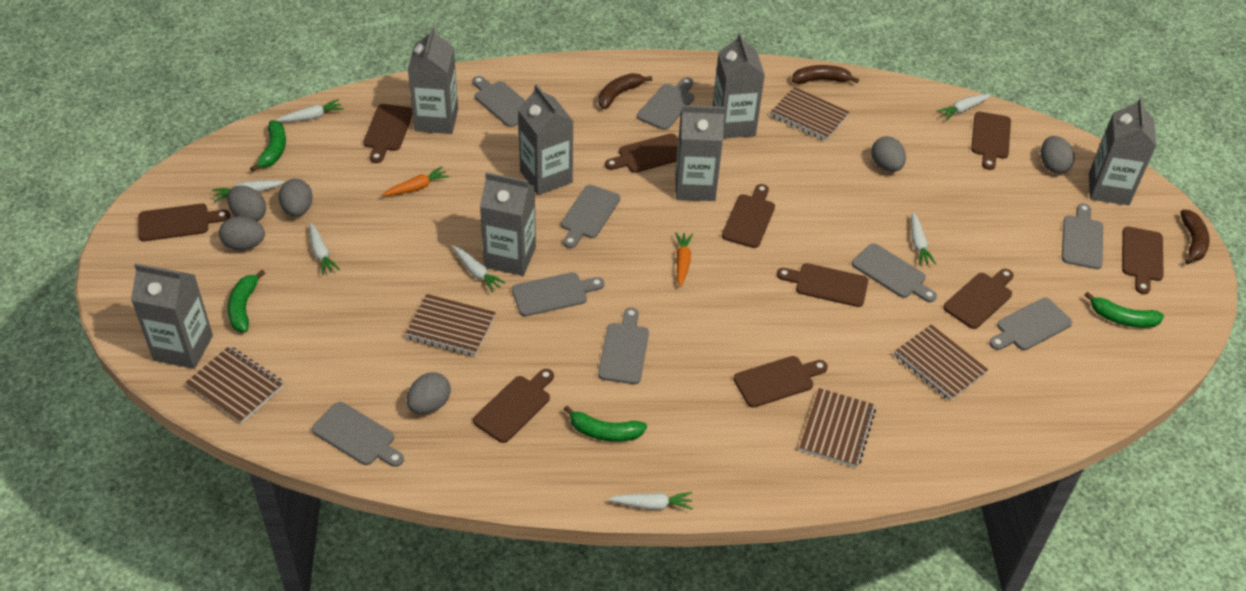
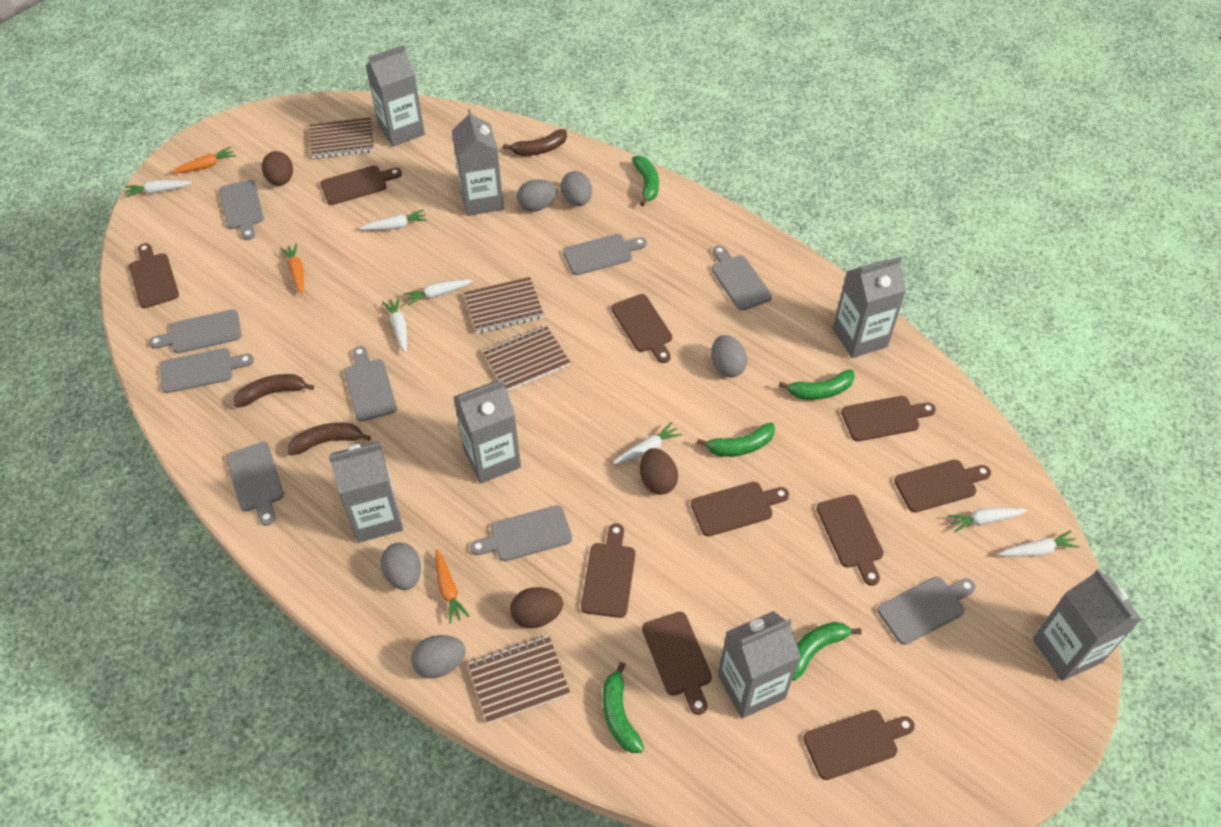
brown egg: 0 -> 3
brown notebook: 5 -> 4
green banana: 4 -> 5
grey egg: 6 -> 5
orange carrot: 2 -> 3

